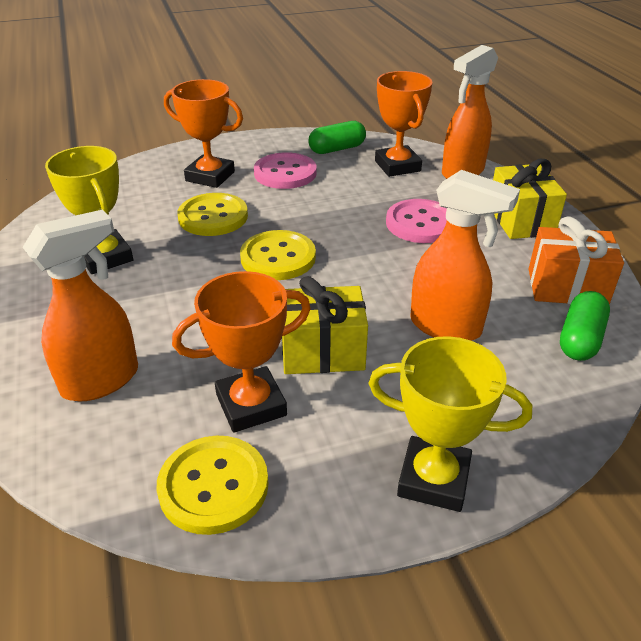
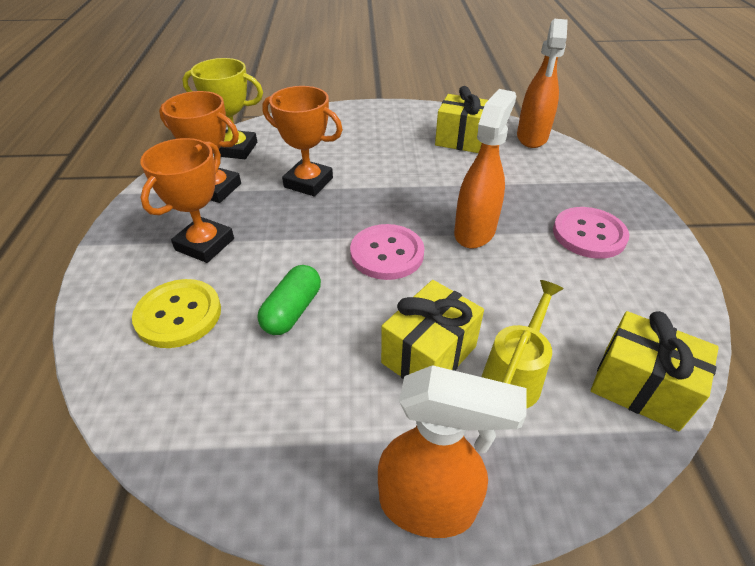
green capsule: 2 -> 1
orange gift: 1 -> 0
yellow button: 3 -> 1
yellow gift: 2 -> 3
yellow trophy: 2 -> 1
yellow watering can: 0 -> 1

